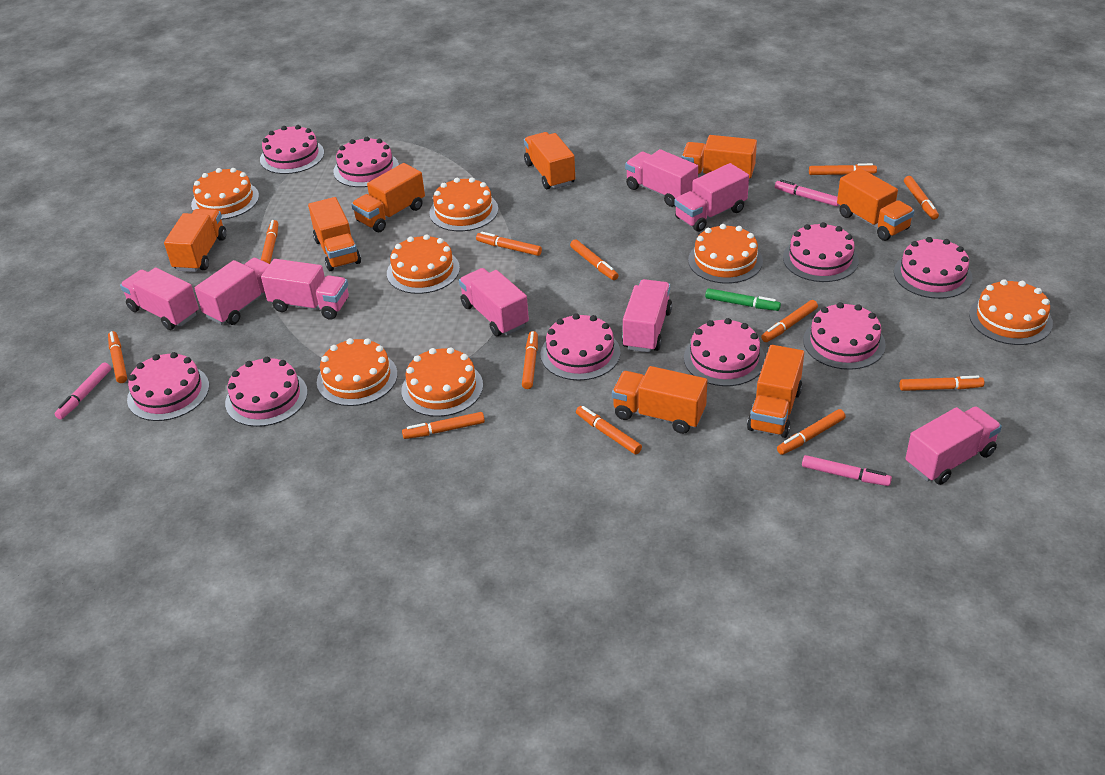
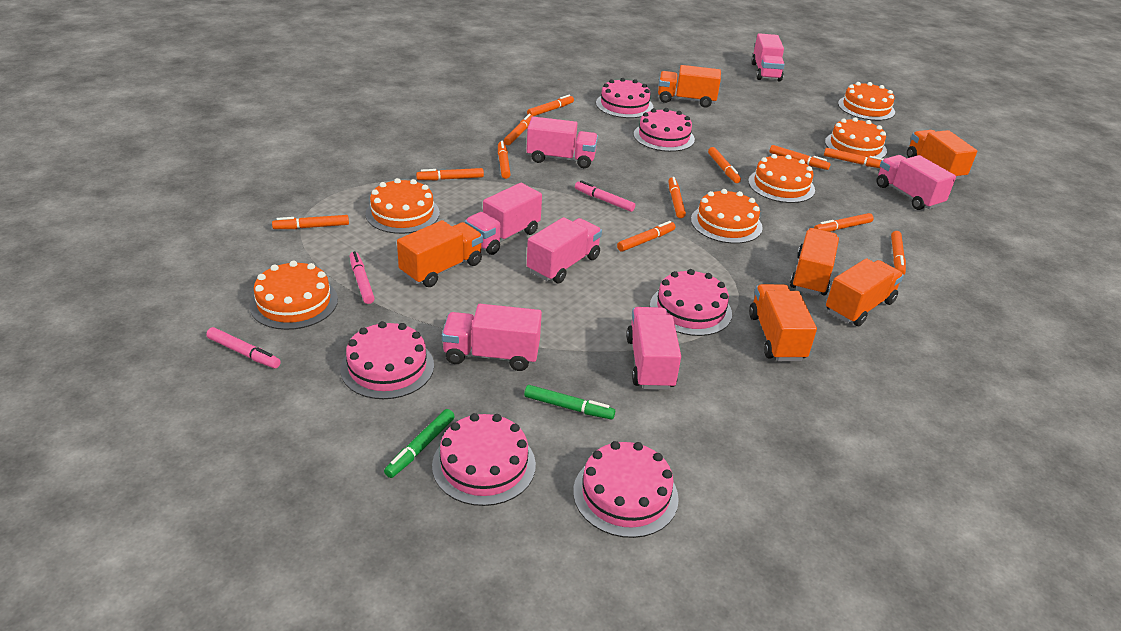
green marker: 1 -> 2
orange cake: 7 -> 6
orange truck: 8 -> 6
pink cake: 9 -> 6
pink truck: 8 -> 7

